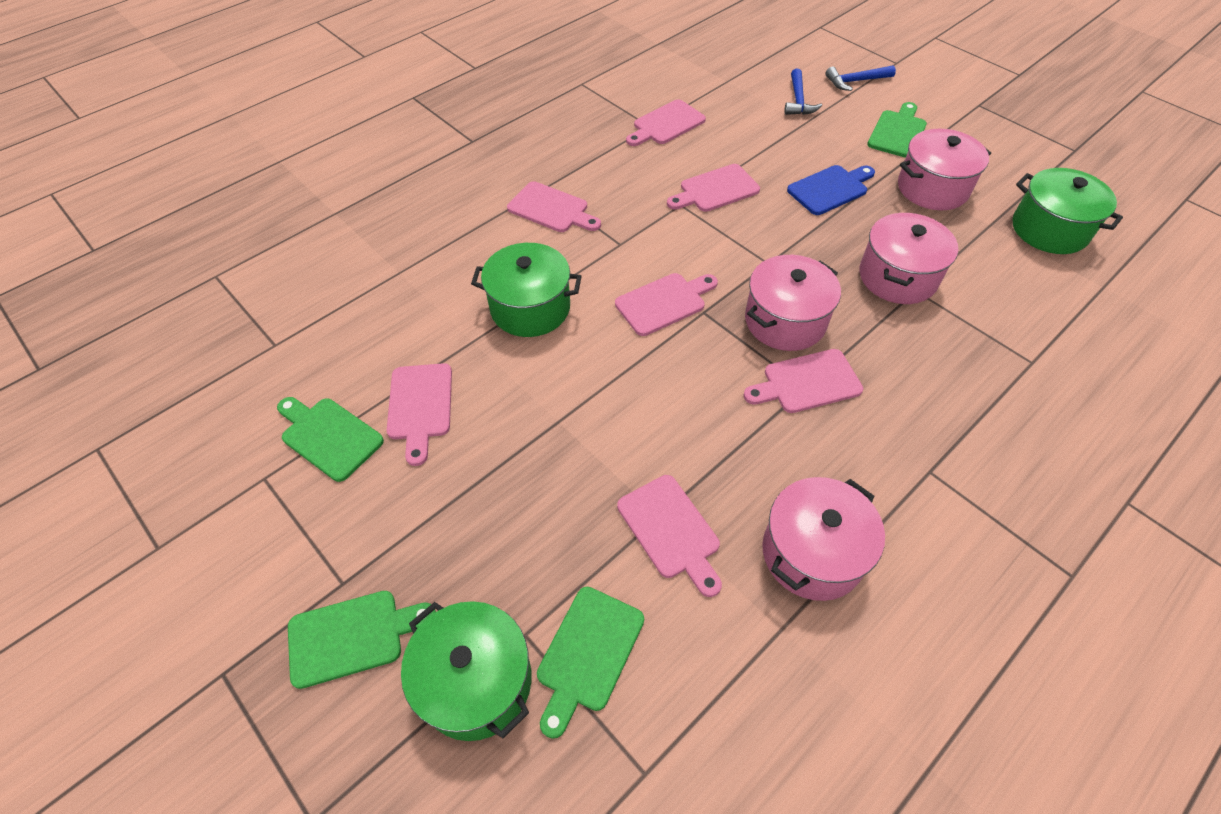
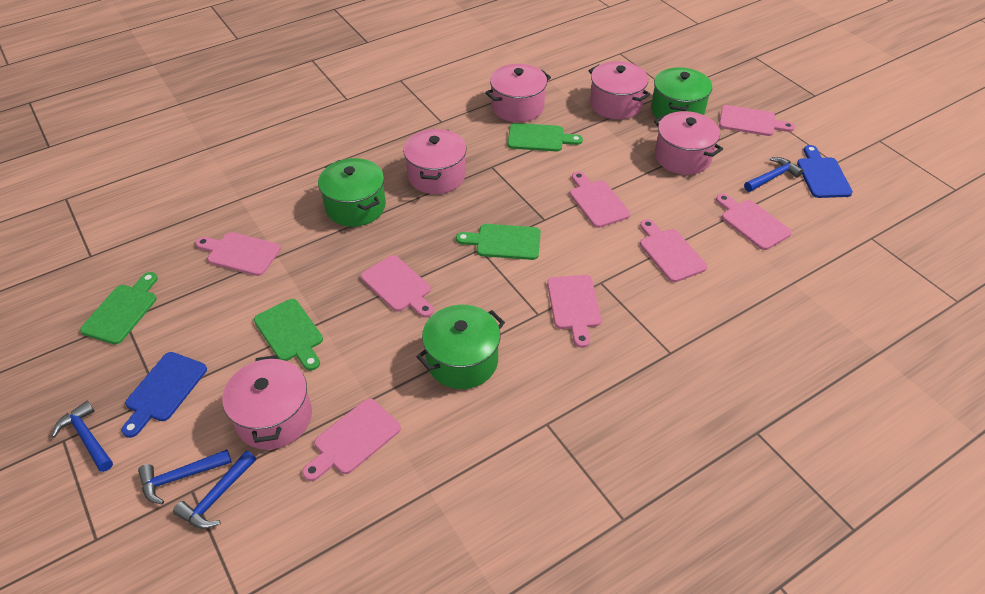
blue cutting board: 1 -> 2
blue hammer: 2 -> 4
pink cutting board: 7 -> 8
pink pot: 4 -> 5

